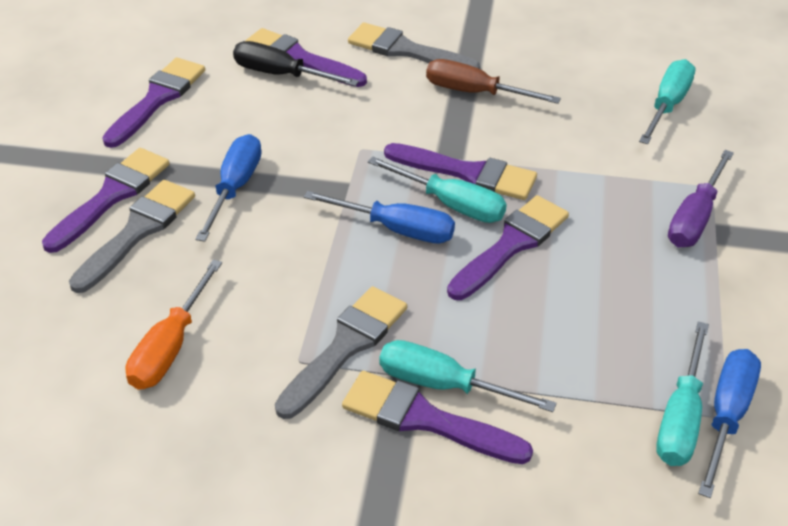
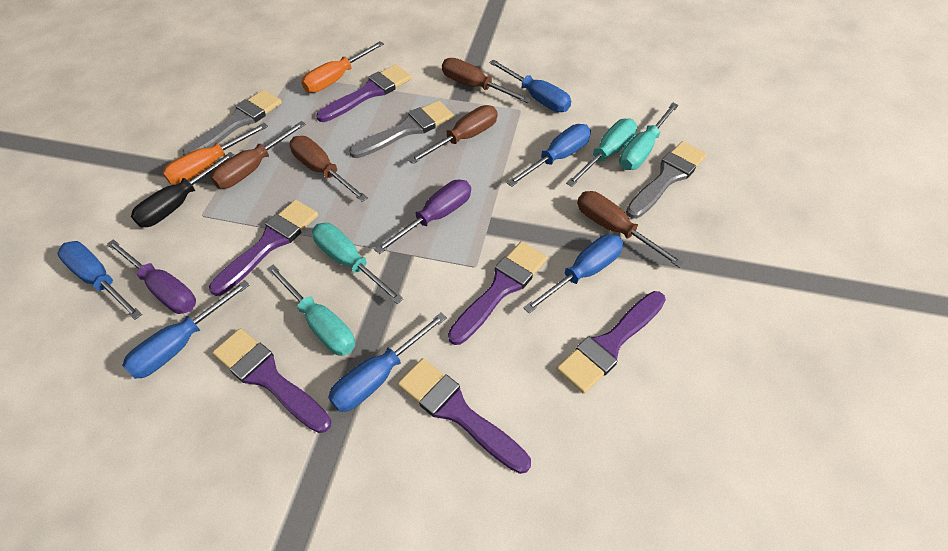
blue screwdriver: 3 -> 6
brown screwdriver: 1 -> 5
orange screwdriver: 1 -> 2
purple screwdriver: 1 -> 2

